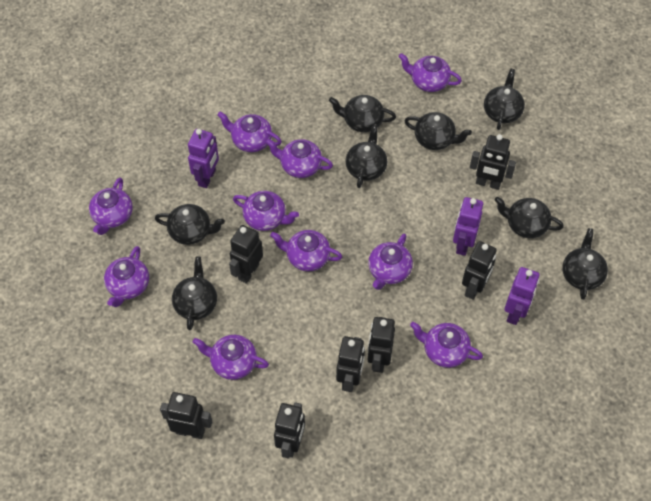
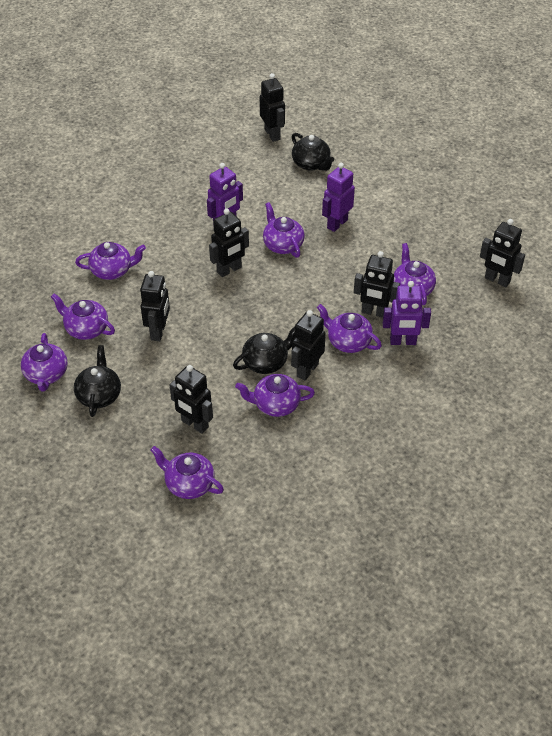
black teapot: 8 -> 3
purple teapot: 10 -> 8

